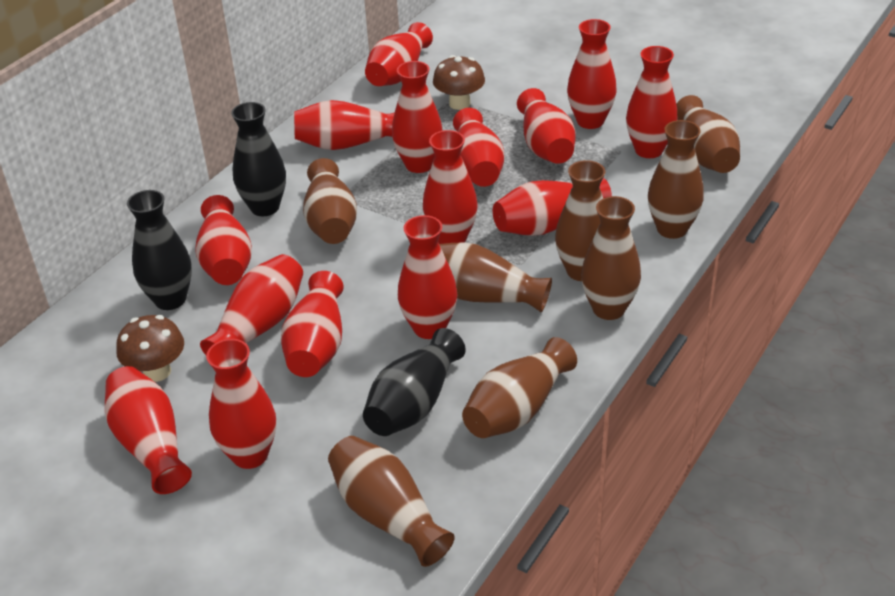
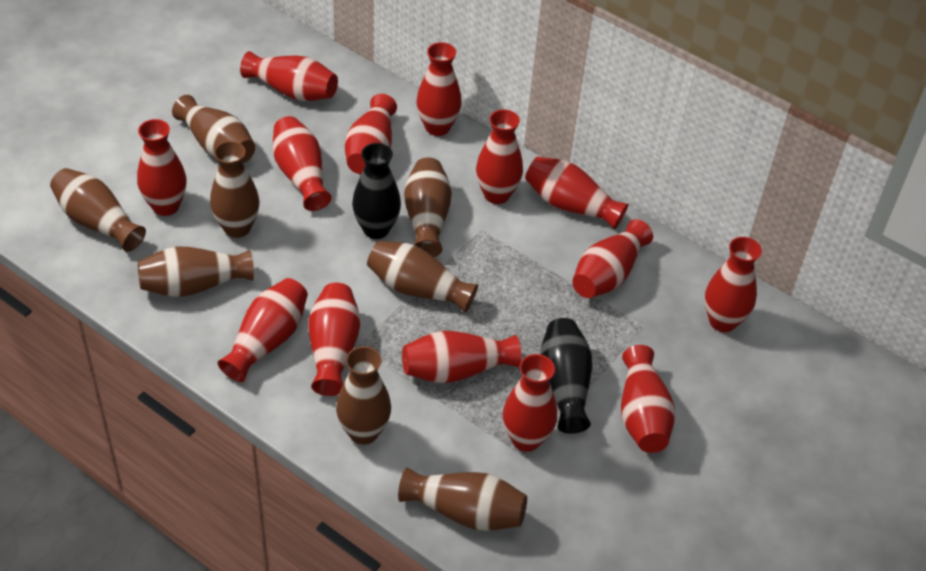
black vase: 3 -> 2
brown mushroom: 2 -> 0
red vase: 15 -> 14

